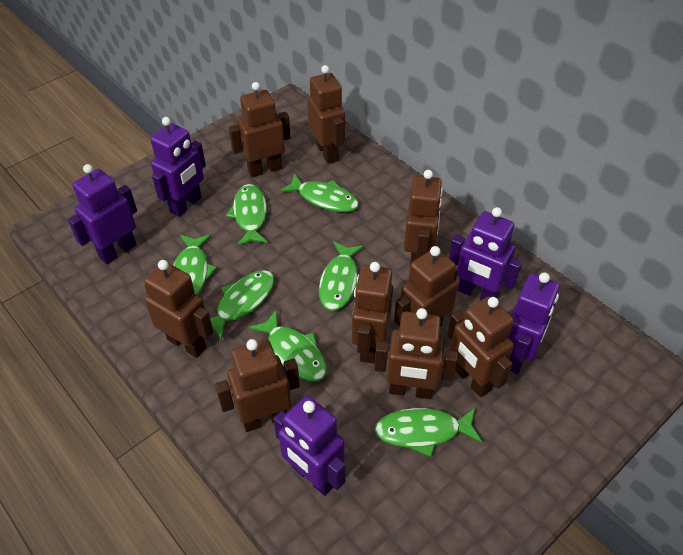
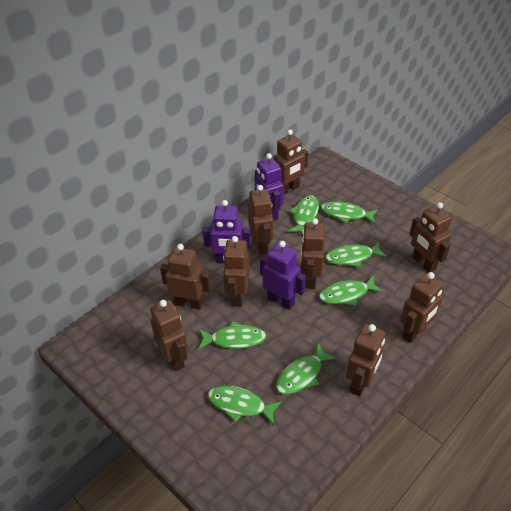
purple robot: 5 -> 3

